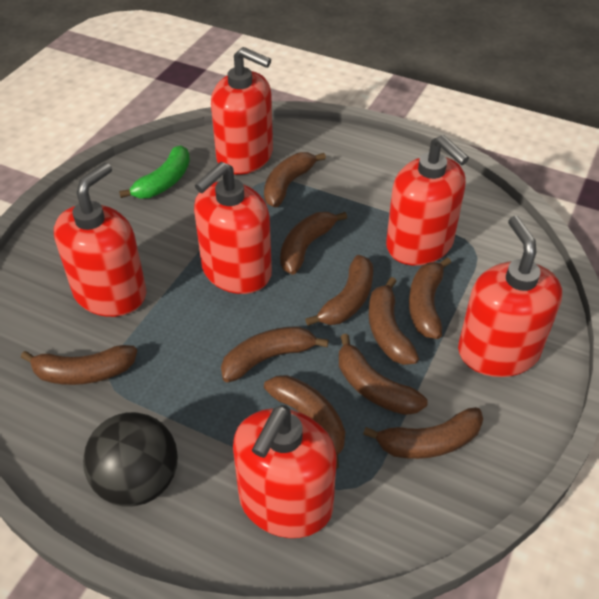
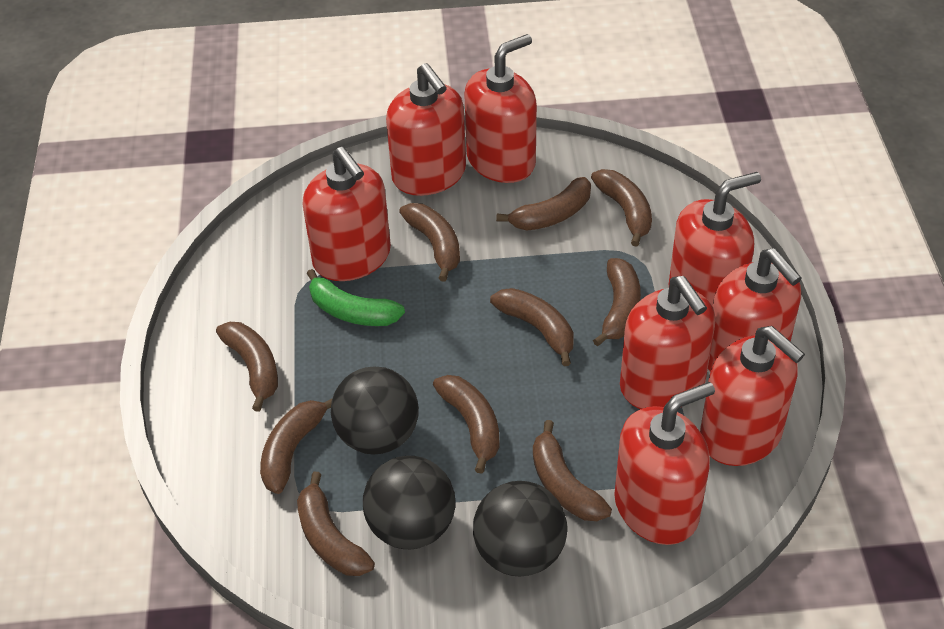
black ball: 1 -> 3
red soap dispenser: 6 -> 8

